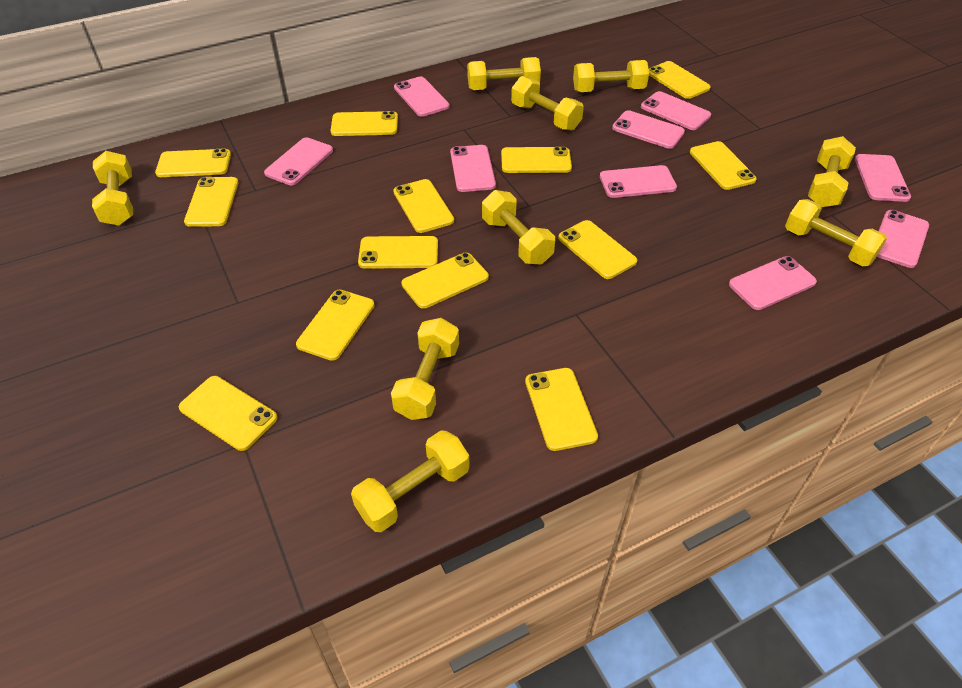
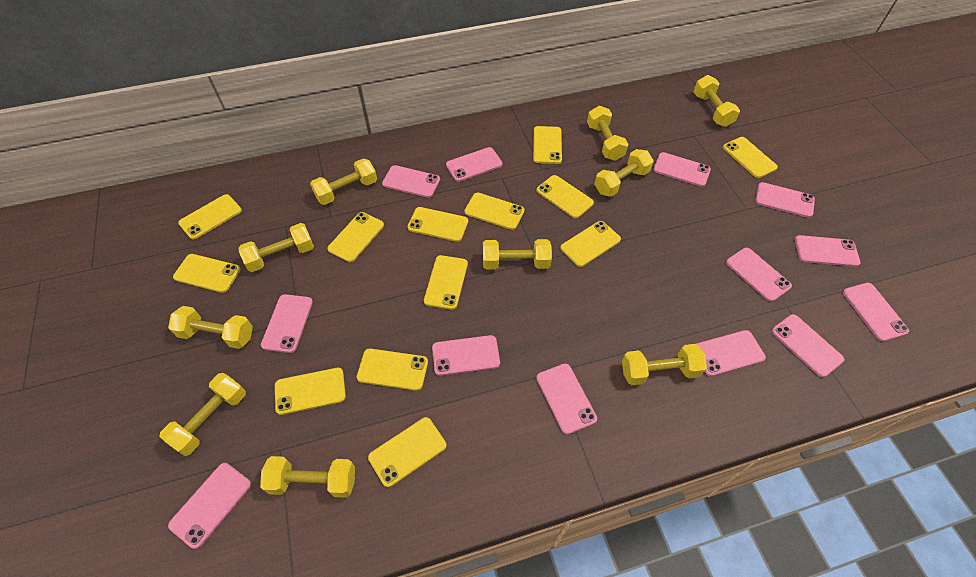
pink phone: 9 -> 13
yellow dumbbell: 9 -> 10

